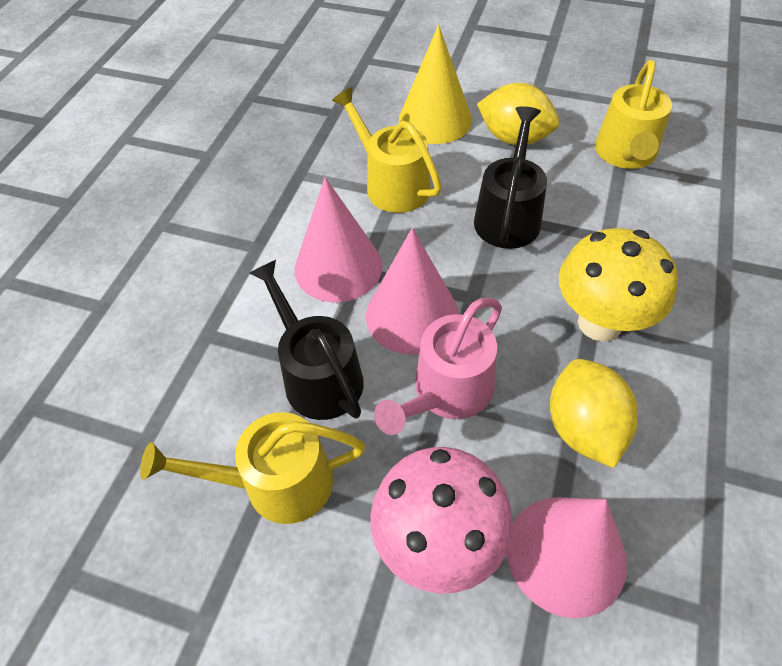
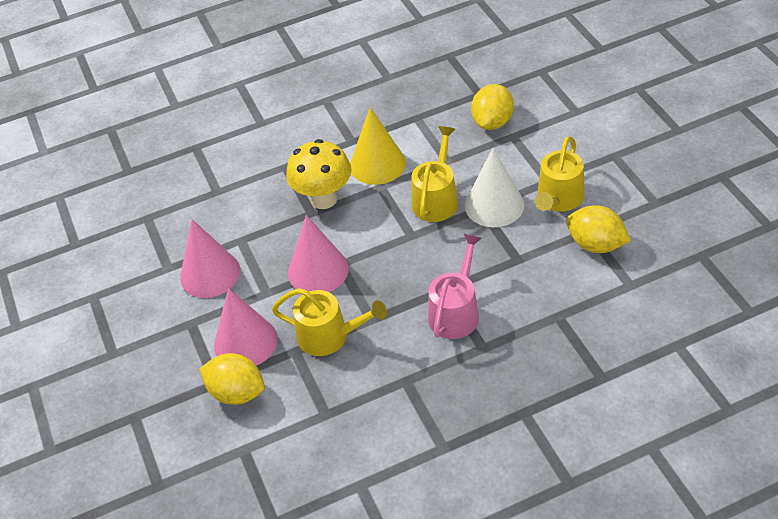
black watering can: 2 -> 0
pink mushroom: 1 -> 0
white cone: 0 -> 1
yellow lemon: 2 -> 3

